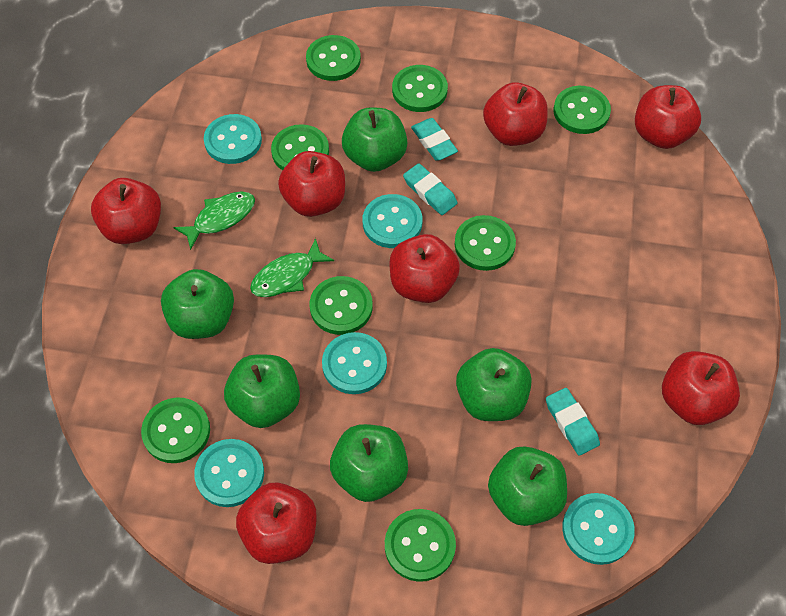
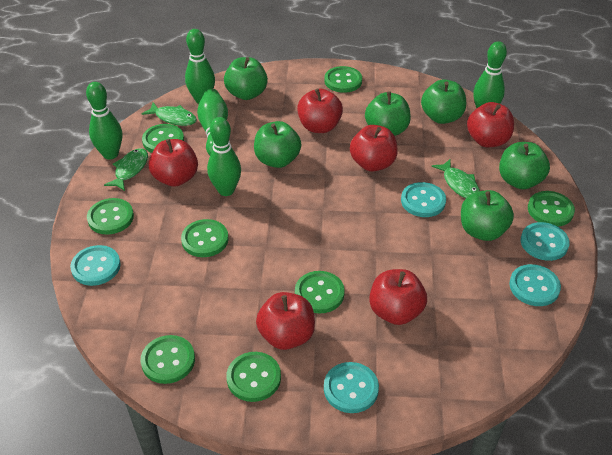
green bowling pin: 0 -> 5
green fish: 2 -> 3
red apple: 7 -> 6
turquoise eraser: 3 -> 0

